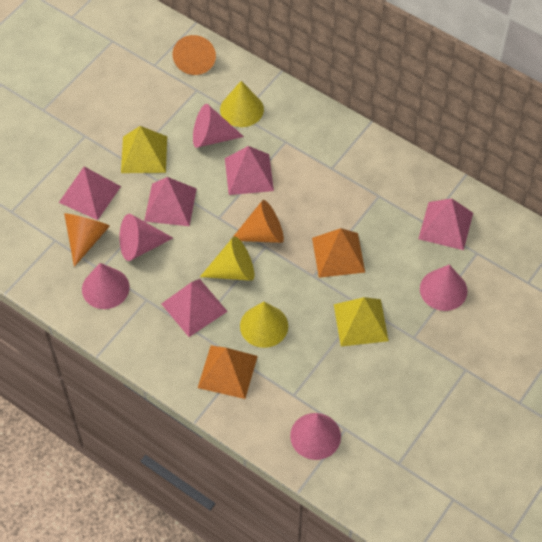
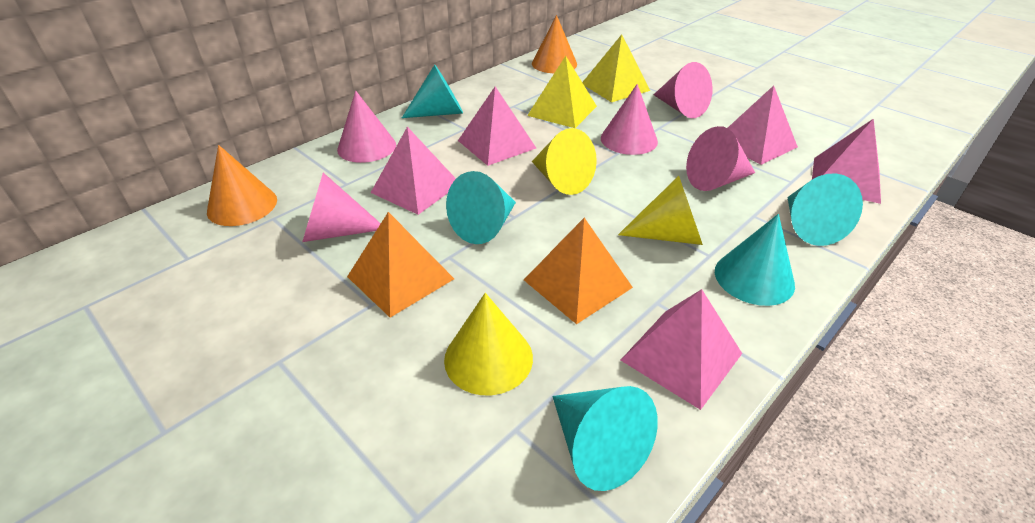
orange cone: 3 -> 2
turquoise cone: 0 -> 5

